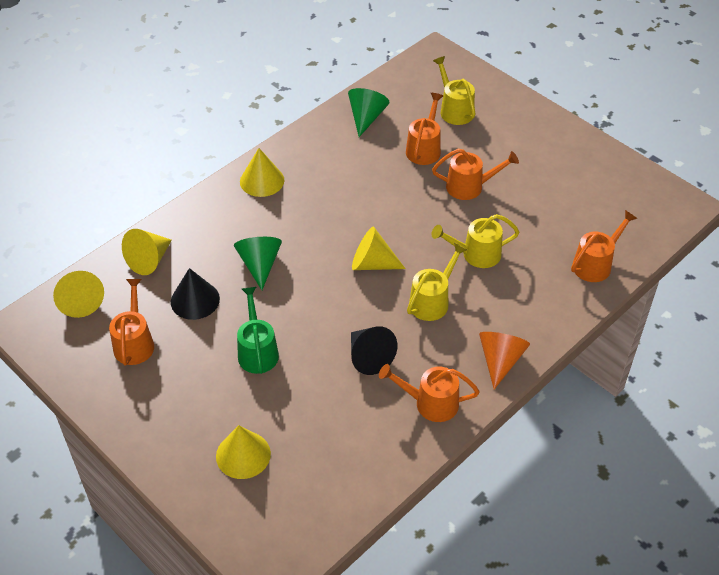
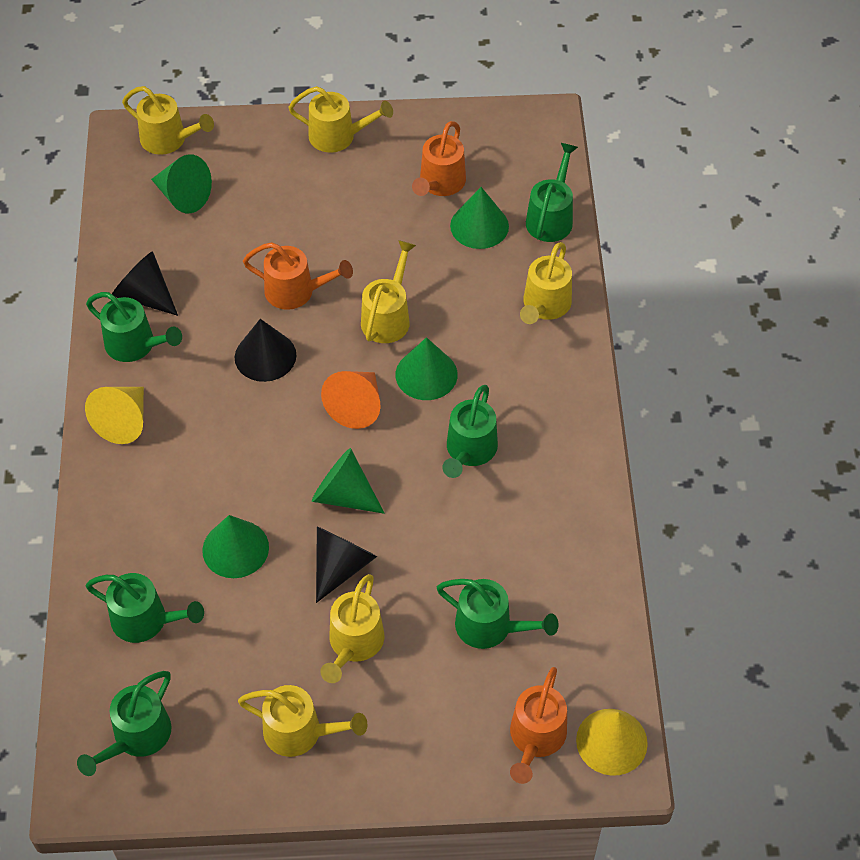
black cone: 2 -> 3
green cone: 2 -> 5
green watering can: 1 -> 6
orange watering can: 5 -> 3
yellow cone: 5 -> 2
yellow watering can: 3 -> 6

